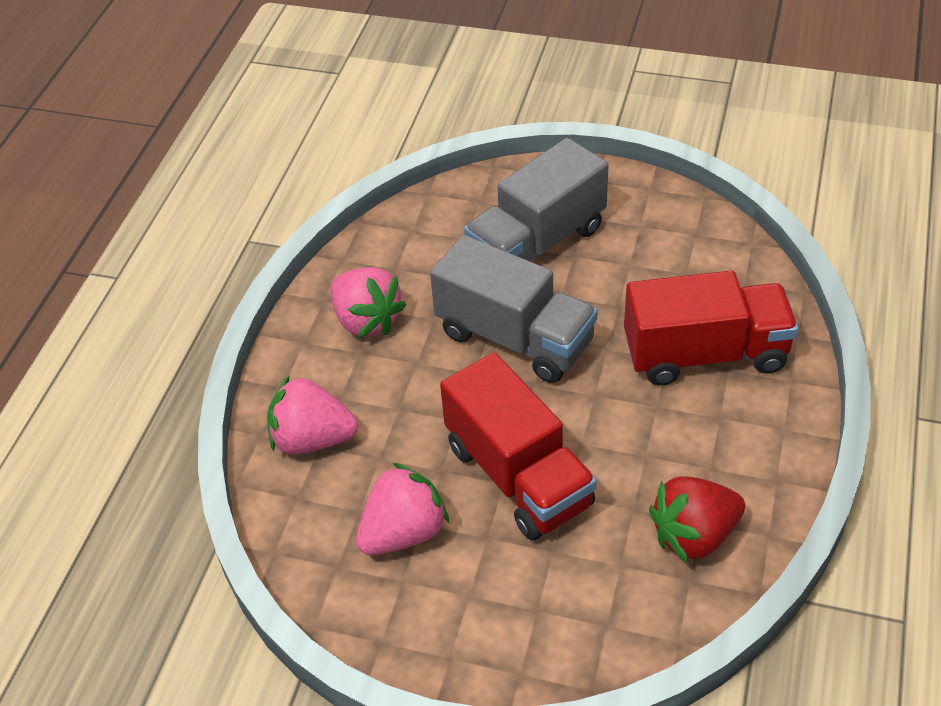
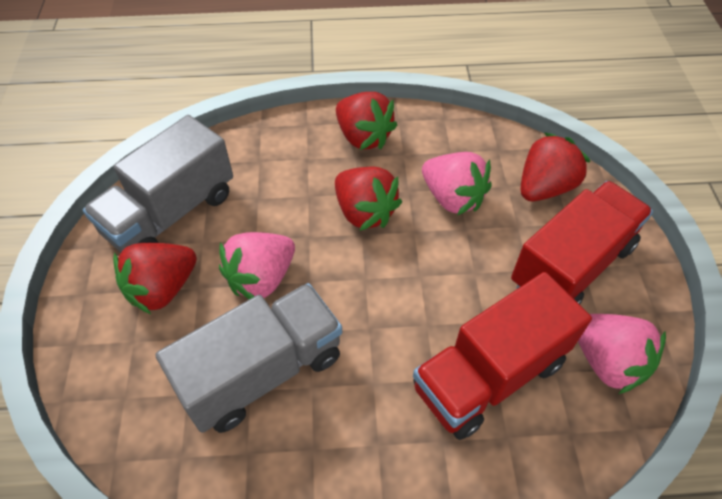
red strawberry: 1 -> 4

